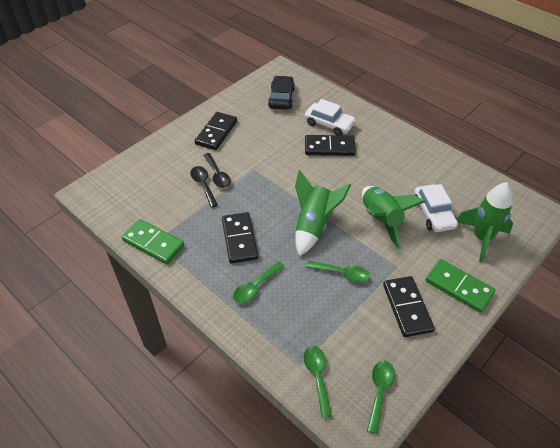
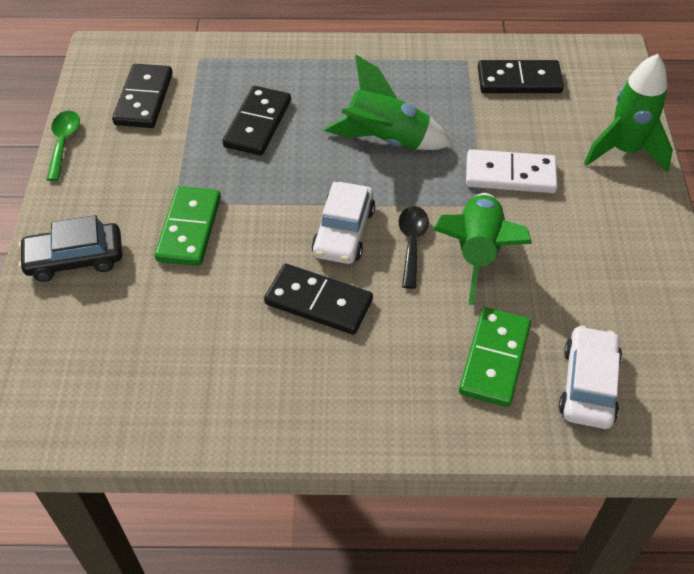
black spoon: 2 -> 1
green spoon: 4 -> 1
white domino: 0 -> 1

